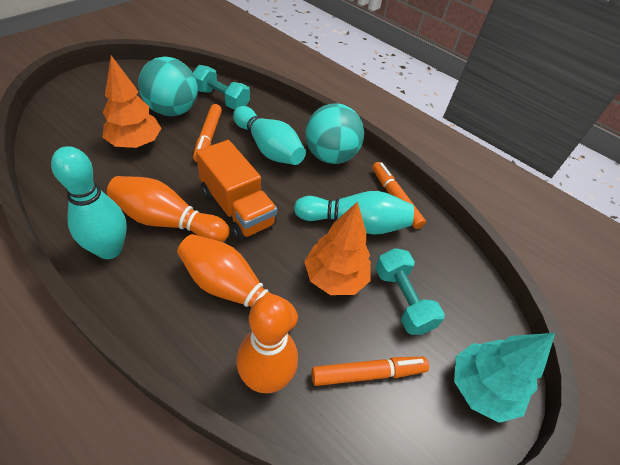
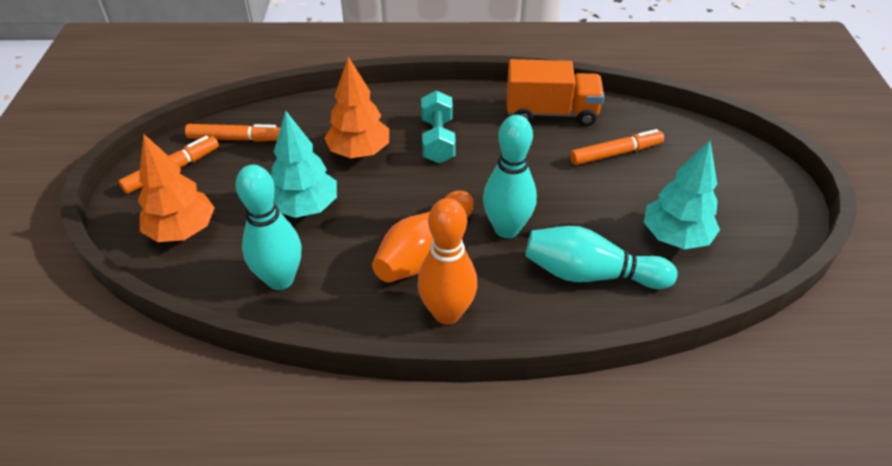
orange bowling pin: 3 -> 2
turquoise ball: 2 -> 0
turquoise dumbbell: 2 -> 1
turquoise tree: 1 -> 2

